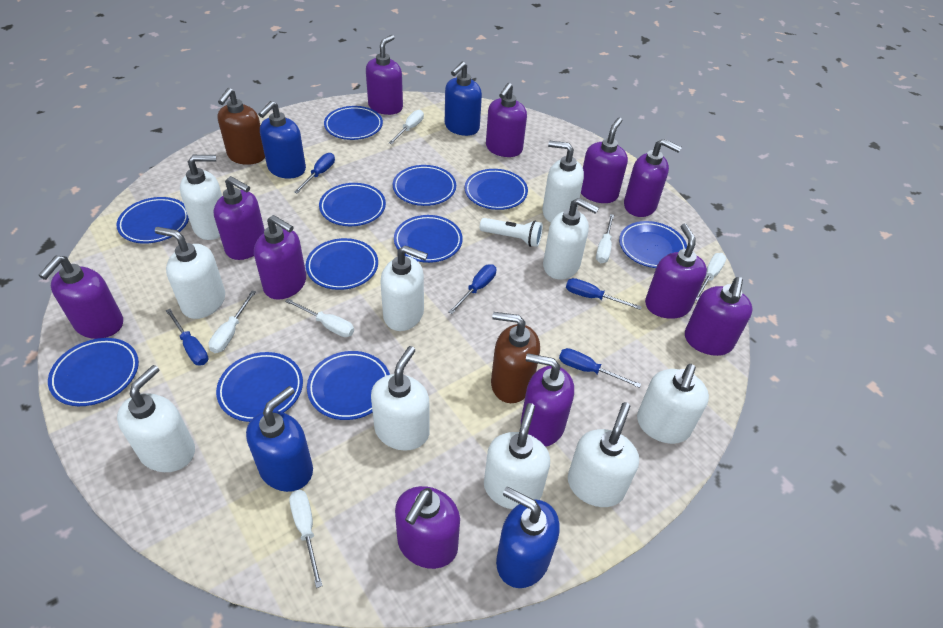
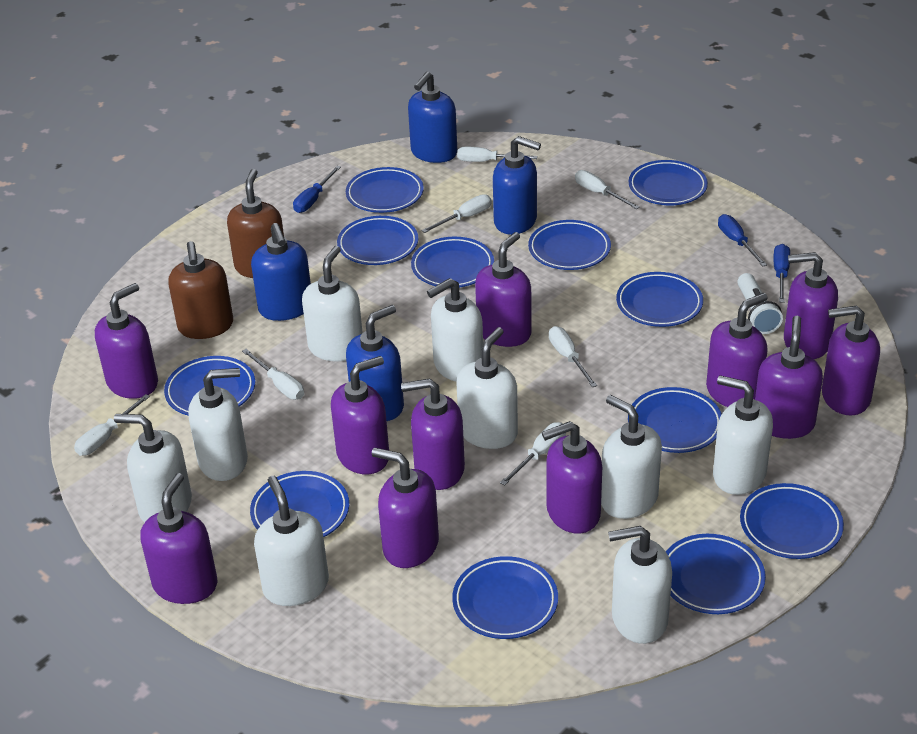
blue plate: 11 -> 12
blue screwdriver: 5 -> 3
white screwdriver: 6 -> 7
white soap dispenser: 10 -> 9

